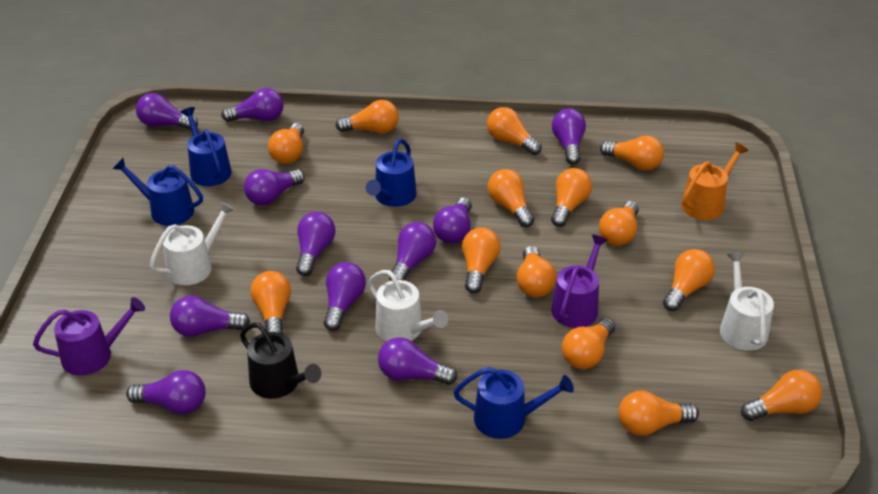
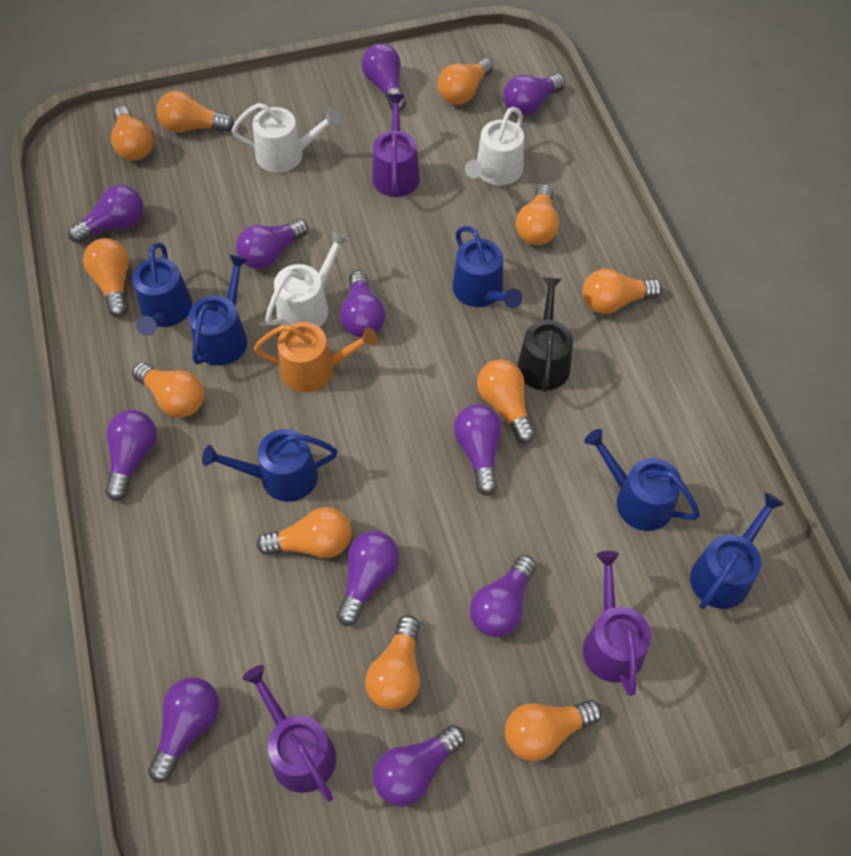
blue watering can: 4 -> 6
orange light bulb: 14 -> 11
purple watering can: 2 -> 3

